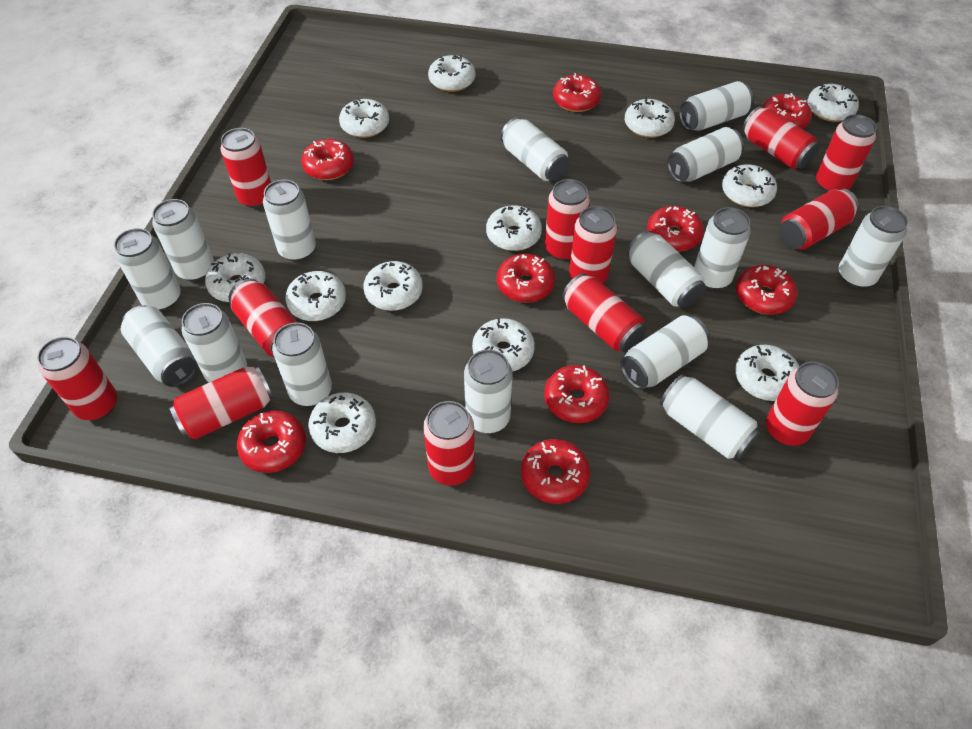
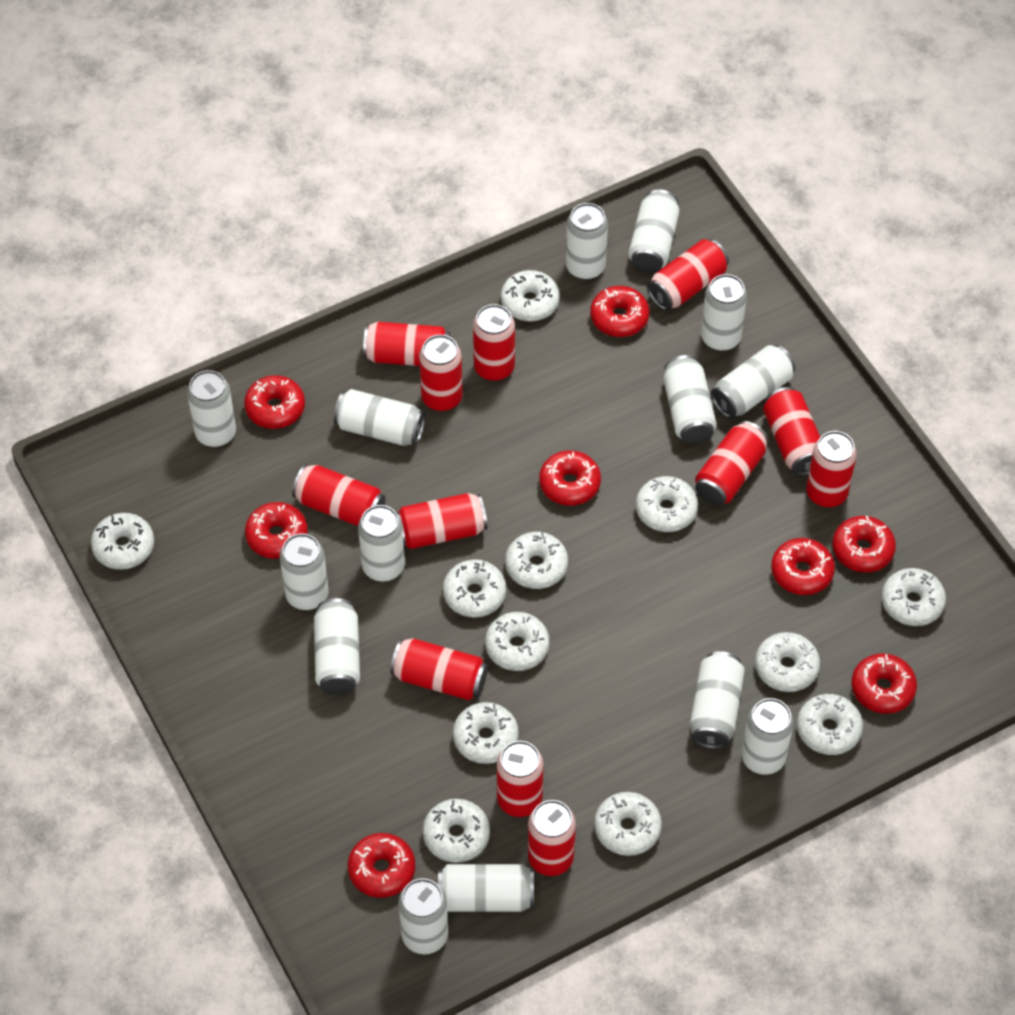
red donut: 9 -> 8
white can: 15 -> 14

